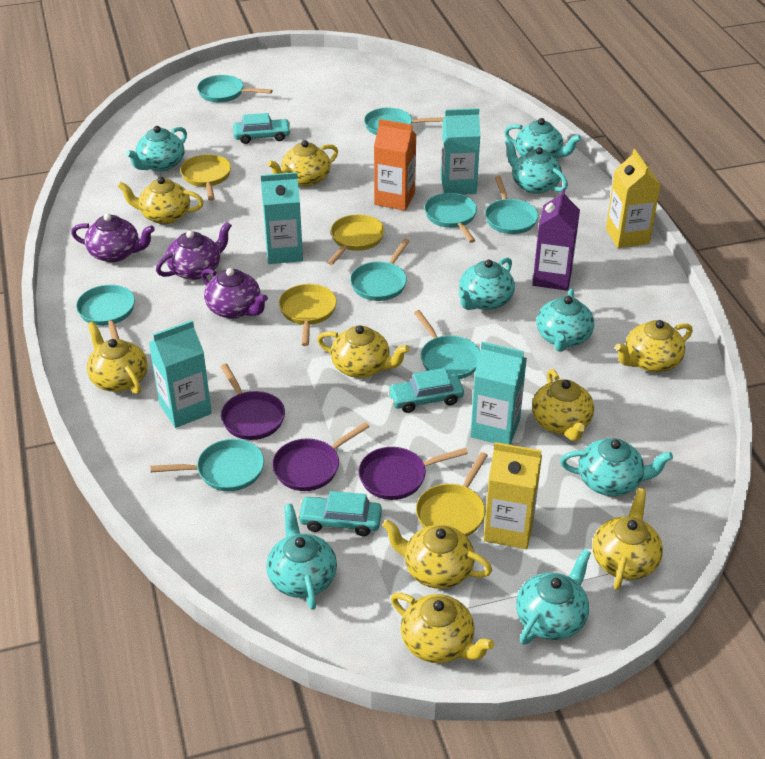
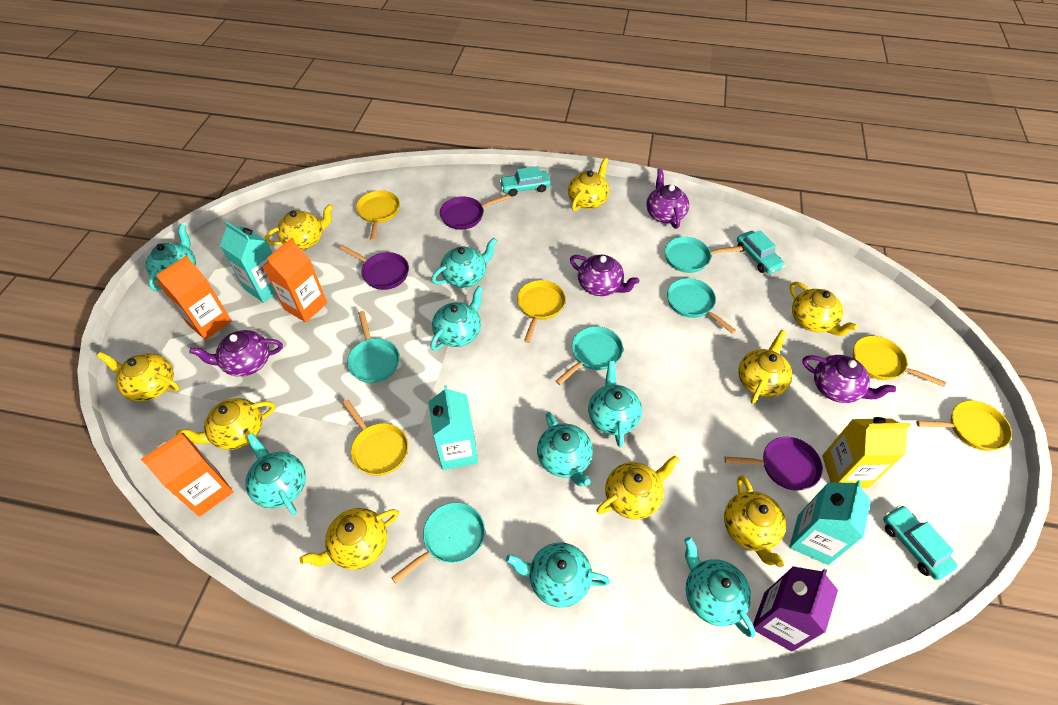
orange carton: 1 -> 3
purple teapot: 3 -> 4
turquoise carton: 4 -> 3
turquoise pan: 8 -> 5
yellow carton: 2 -> 1
yellow pan: 4 -> 5

